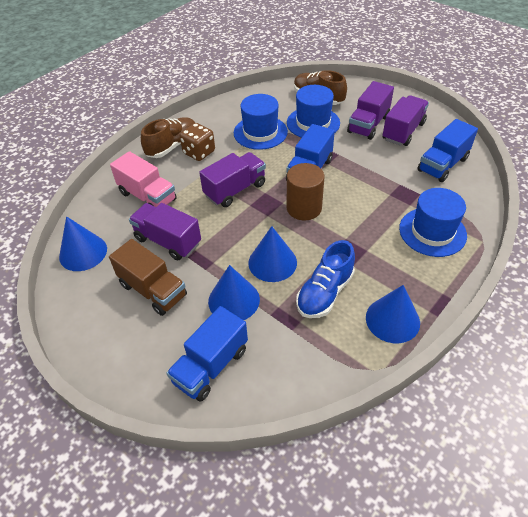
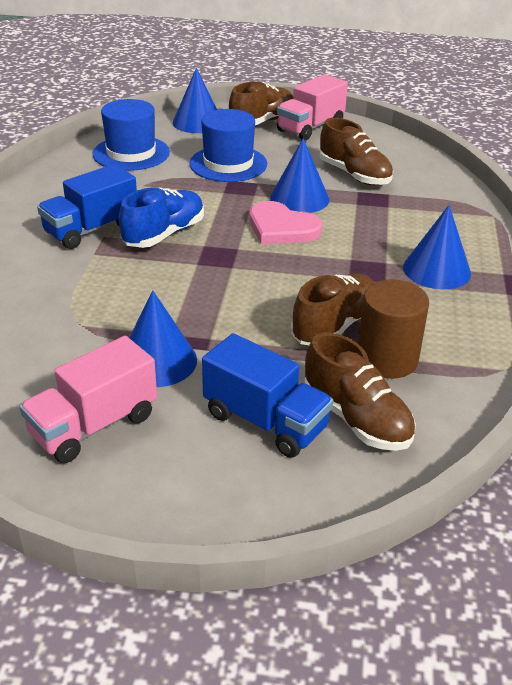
blue hat: 3 -> 2
blue truck: 3 -> 2
brown dice: 1 -> 0
brown shoe: 2 -> 4
brown truck: 1 -> 0
pink heart: 0 -> 1
pink truck: 1 -> 2
purple truck: 4 -> 0

